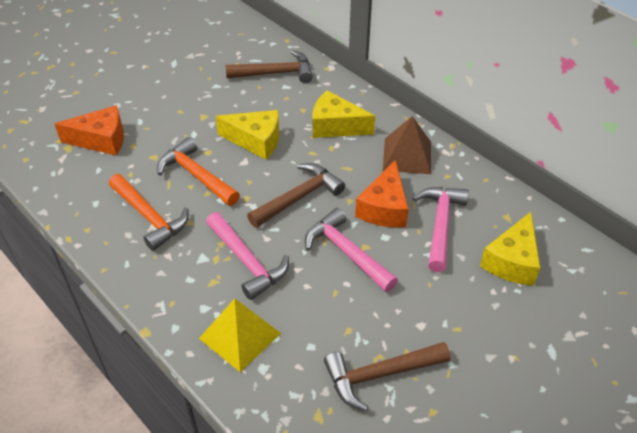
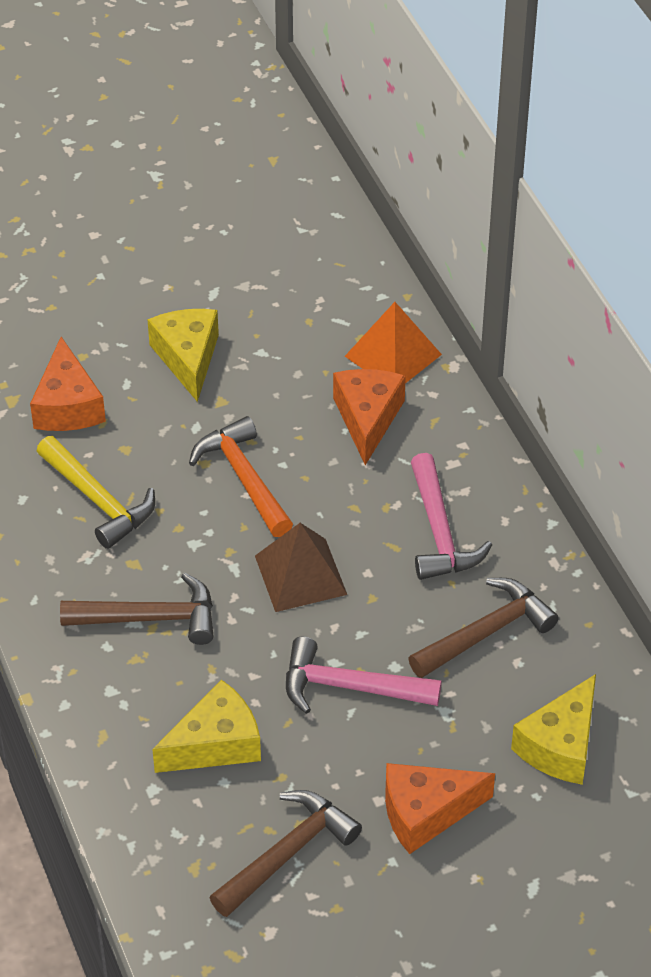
orange cheese: 2 -> 3
orange hammer: 2 -> 1
orange pyramid: 0 -> 1
pink hammer: 3 -> 2
yellow hammer: 0 -> 1
yellow pyramid: 1 -> 0

